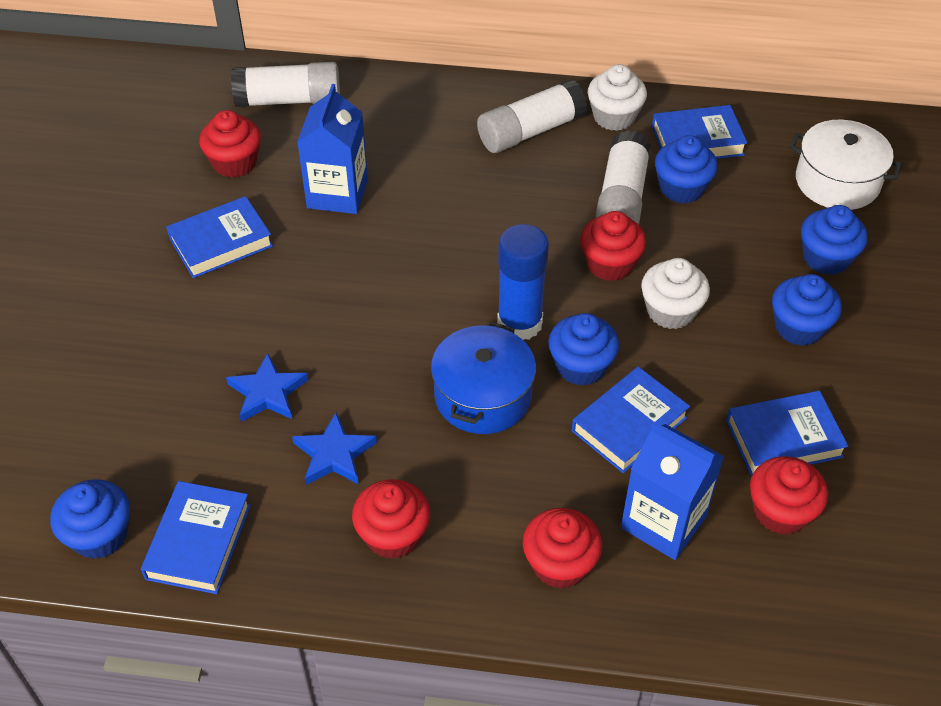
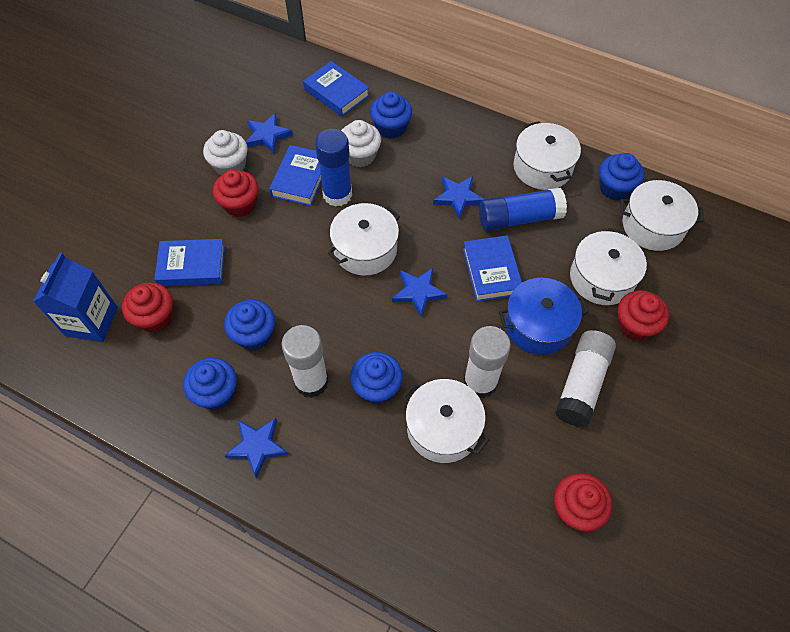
blue book: 5 -> 4
blue carton: 2 -> 1
blue glue stick: 1 -> 2
blue star: 2 -> 4
red cupcake: 5 -> 4
white pot: 1 -> 5

